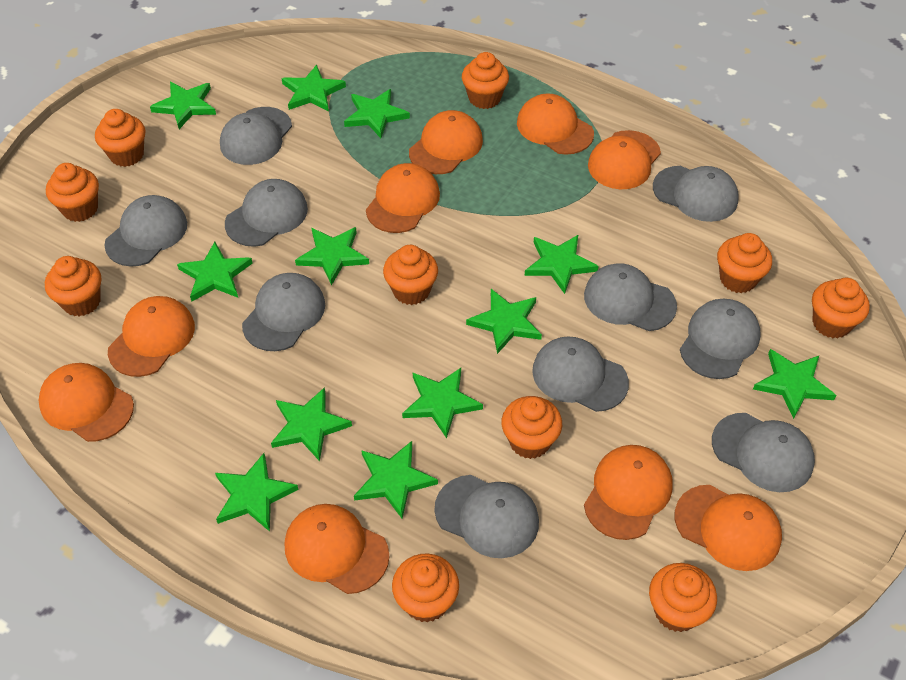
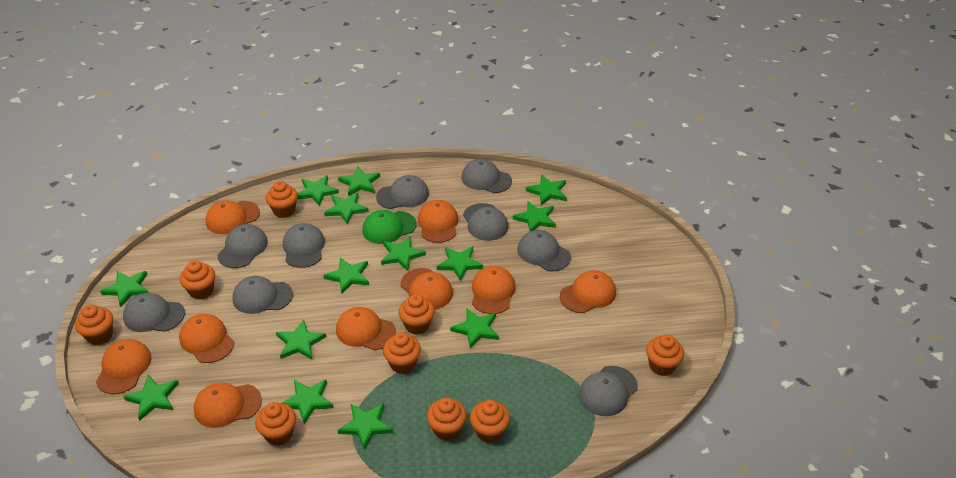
green cap: 0 -> 1
green star: 12 -> 14
grey cap: 10 -> 9
orange cupcake: 10 -> 9

